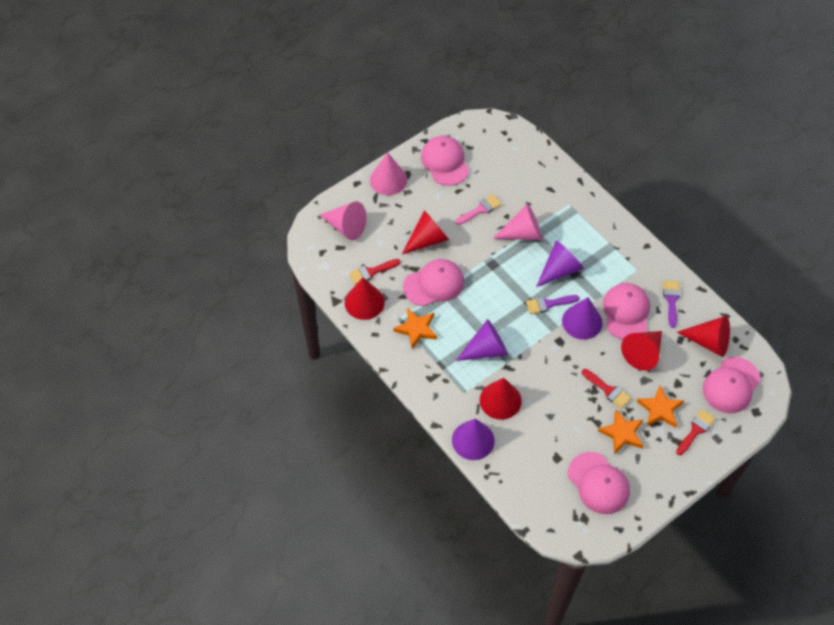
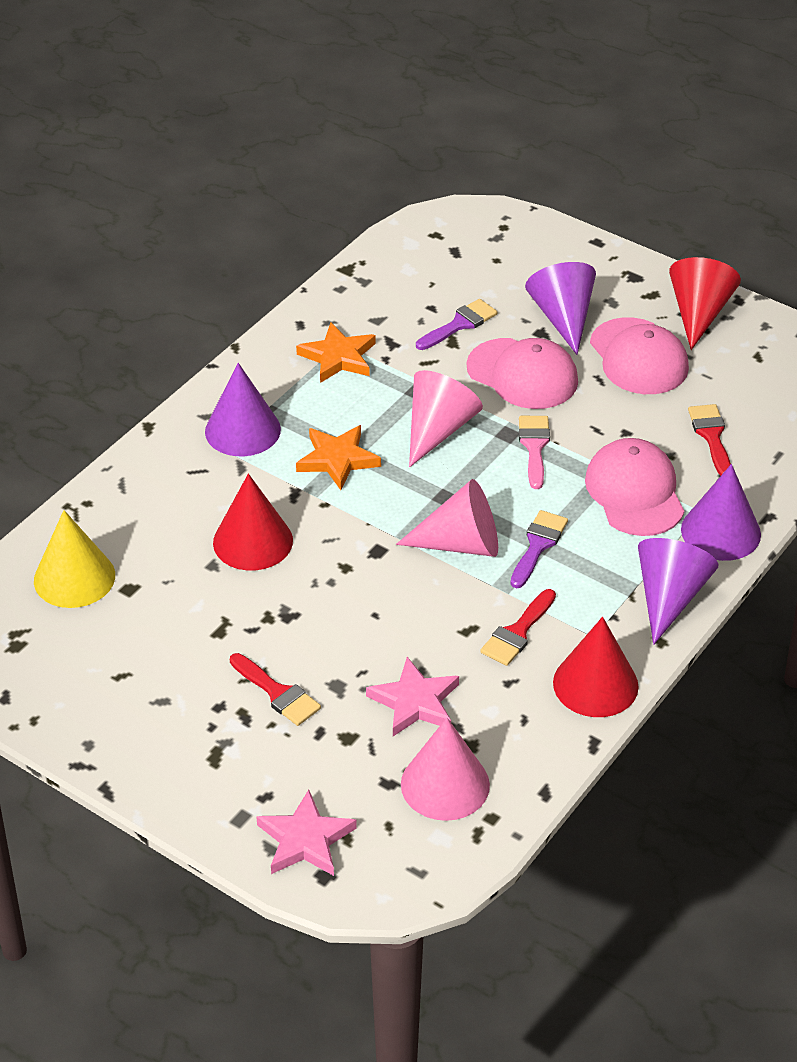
orange star: 3 -> 2
pink cap: 5 -> 3
pink star: 0 -> 2
red cone: 5 -> 3
yellow cone: 0 -> 1

